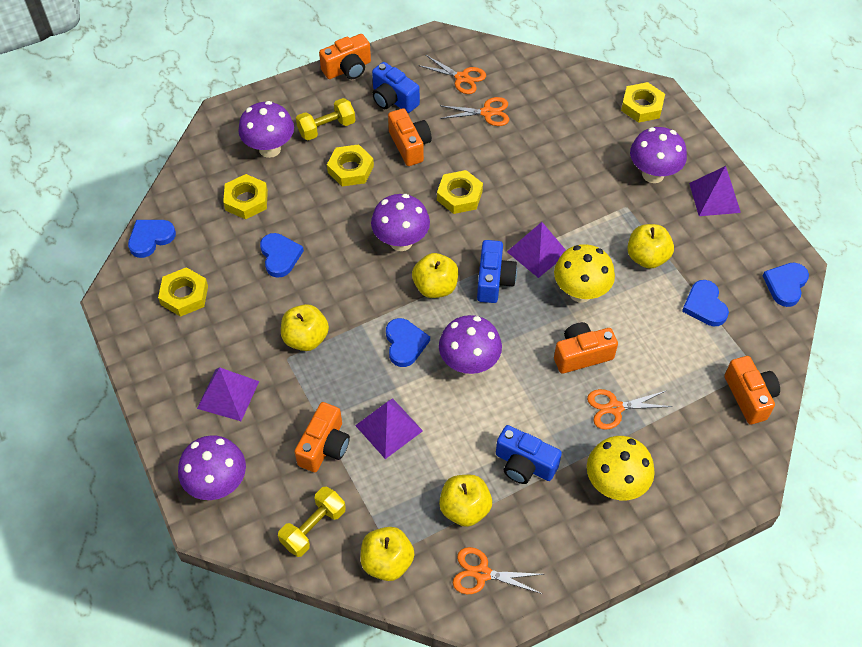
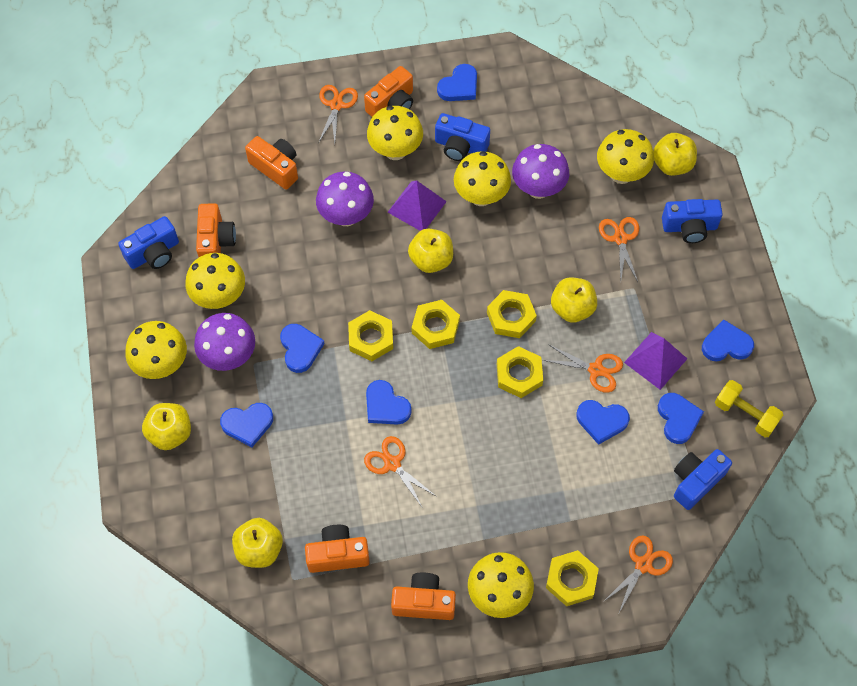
blue camera: 3 -> 4
blue heart: 5 -> 7
orange scissors: 4 -> 5
purple mushroom: 5 -> 3
purple pyramid: 4 -> 2
yellow dumbbell: 2 -> 1
yellow mushroom: 2 -> 6

